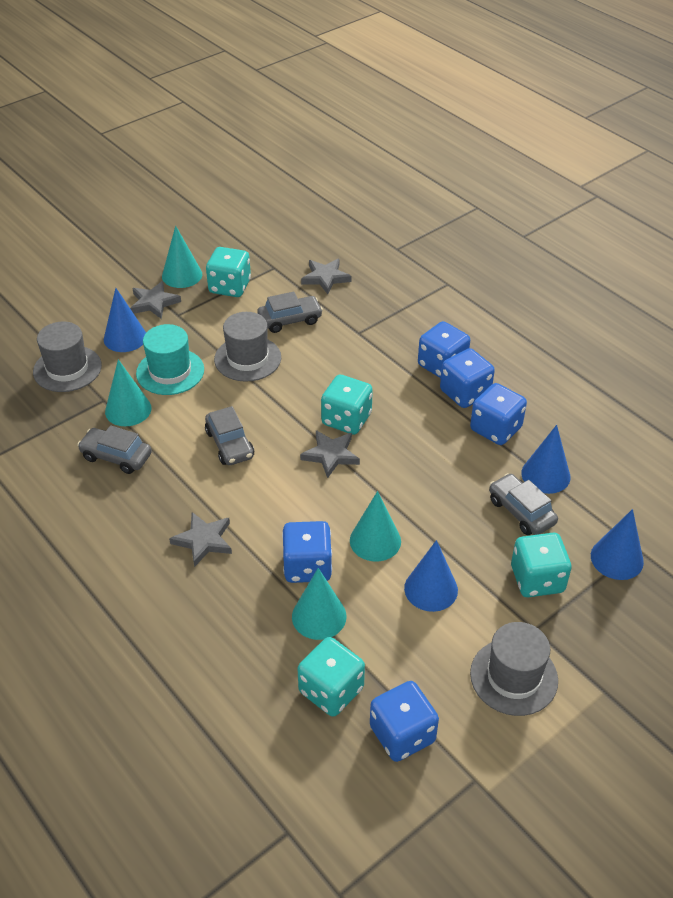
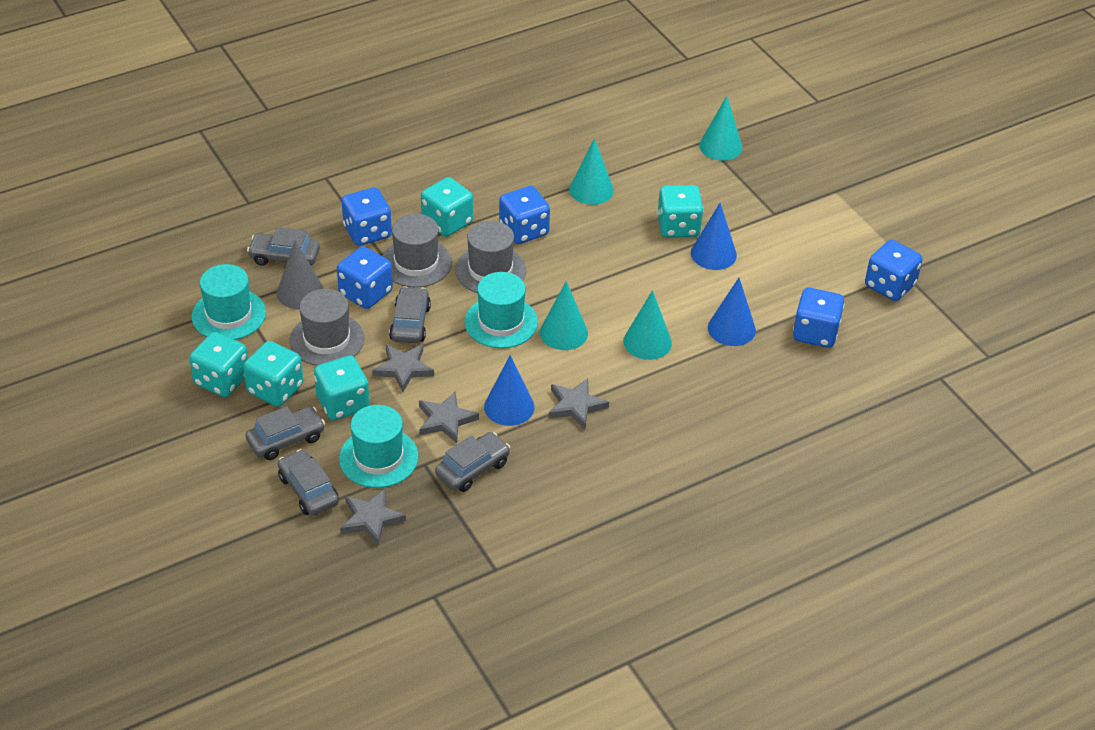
blue cone: 4 -> 3
grey car: 4 -> 5
grey cone: 0 -> 1
turquoise dice: 4 -> 5
turquoise hat: 1 -> 3

